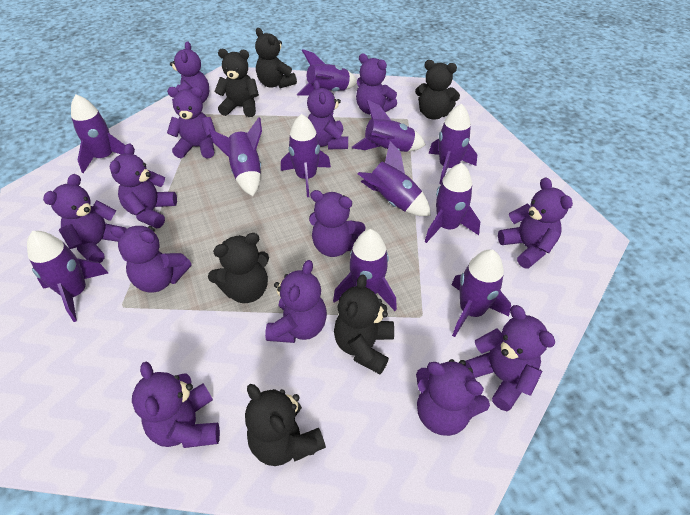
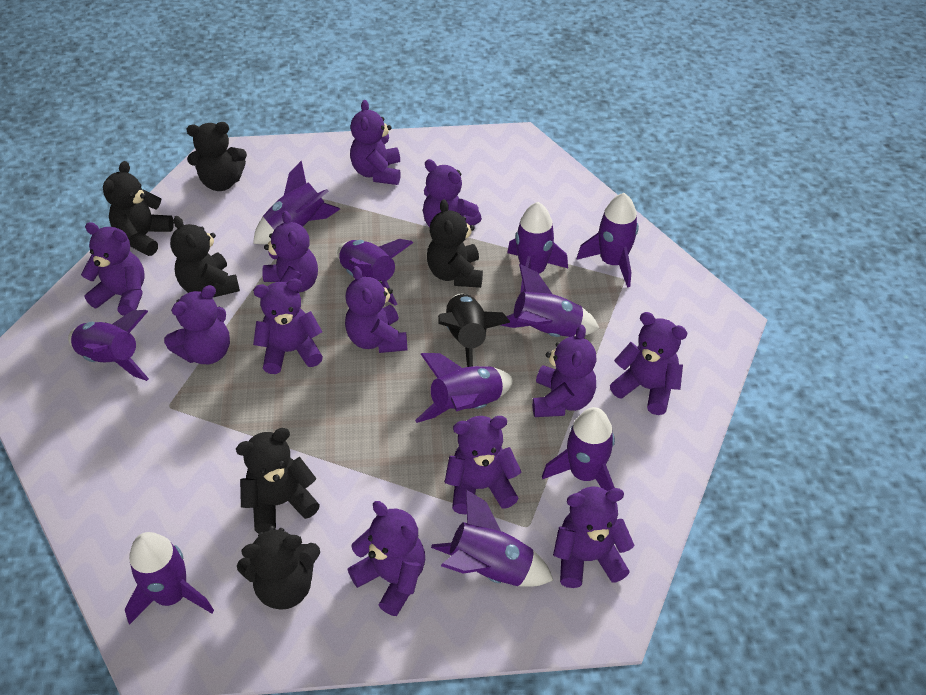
black rocket: 0 -> 1
purple rocket: 11 -> 10
purple teddy bear: 13 -> 12

